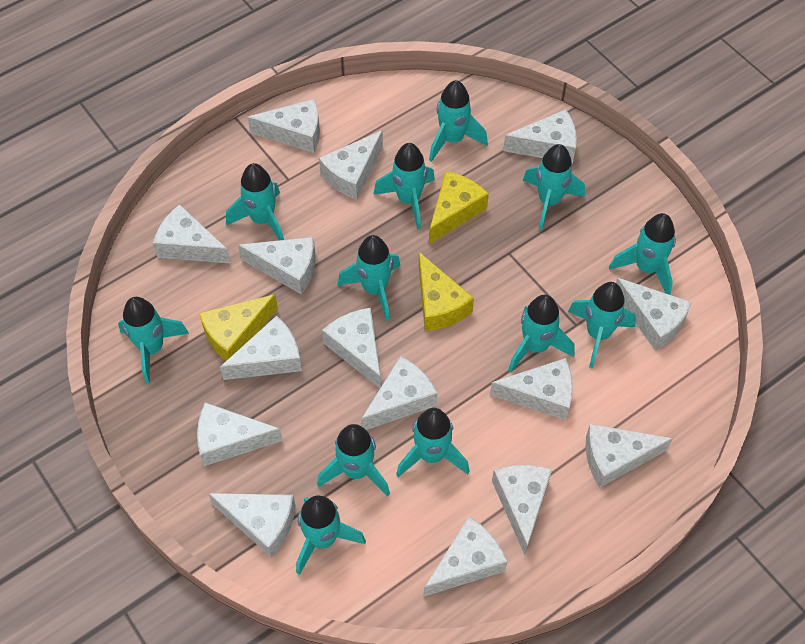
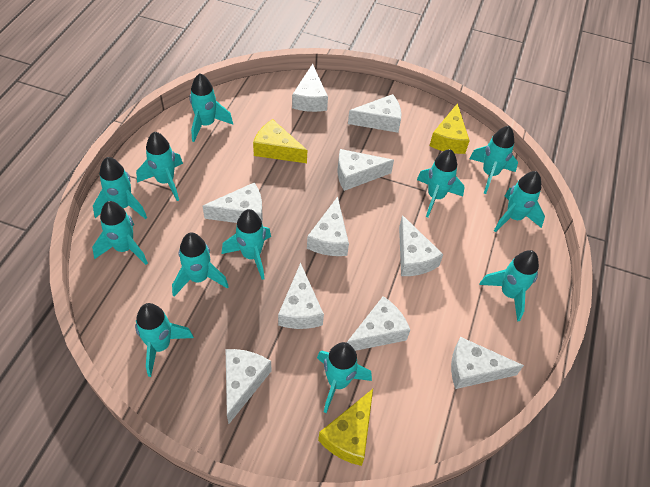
white cheese: 15 -> 10

